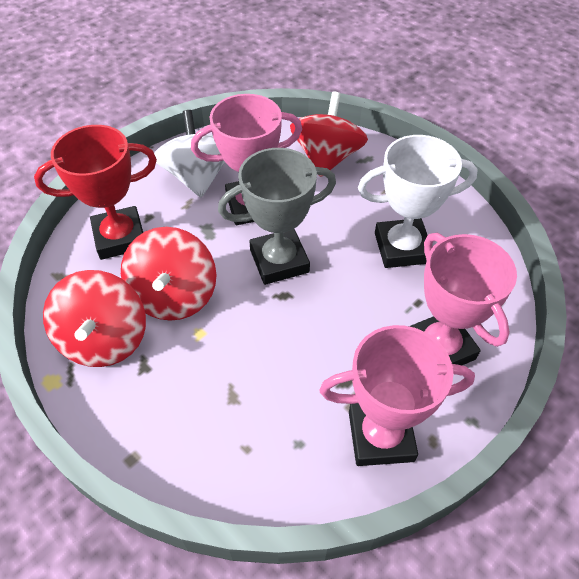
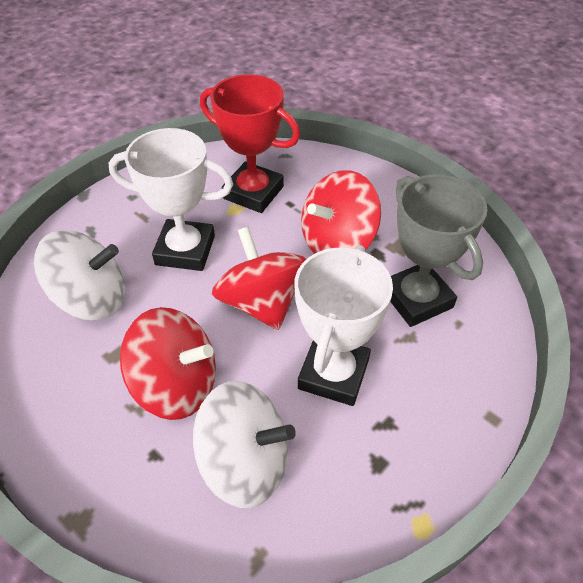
pink trophy: 3 -> 0
white spinning top: 1 -> 2
white trophy: 1 -> 2

